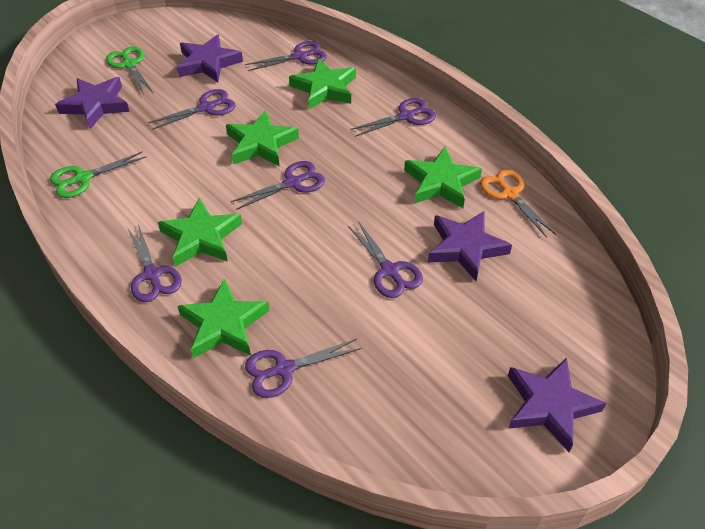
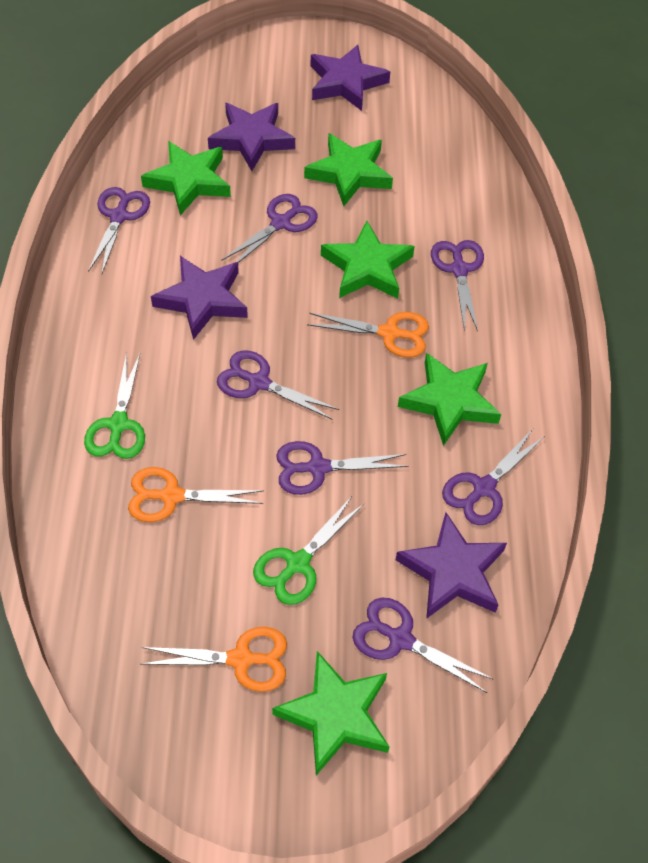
orange scissors: 1 -> 3

